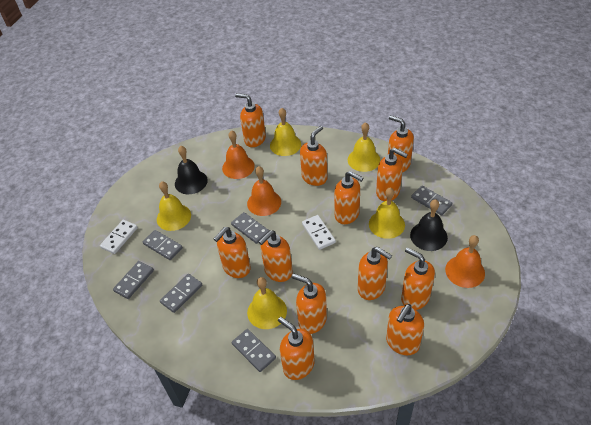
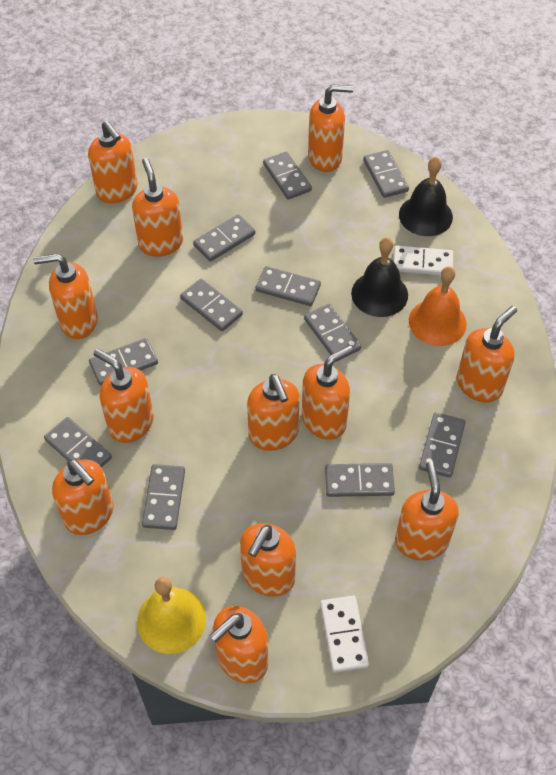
grey domino: 6 -> 11
orange bell: 3 -> 1
yellow bell: 5 -> 1

